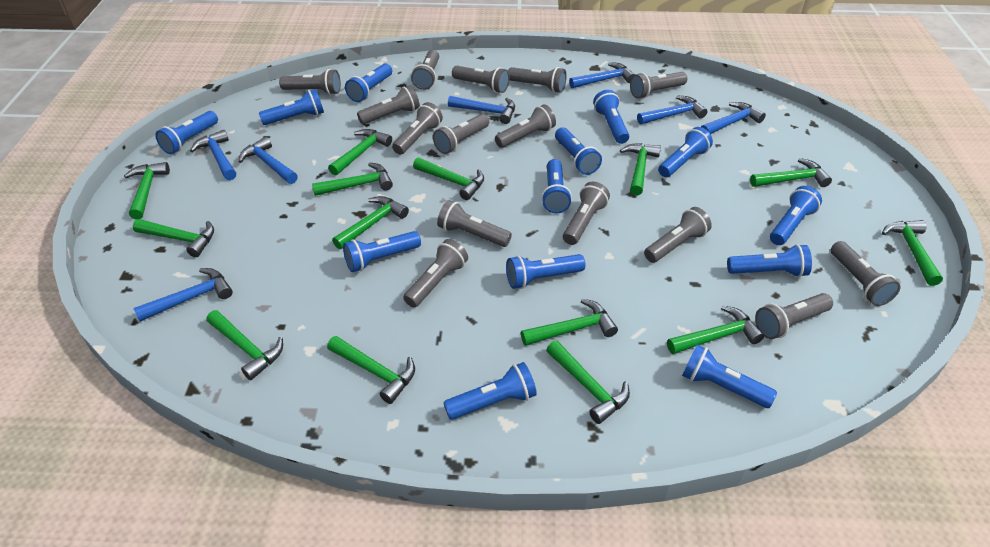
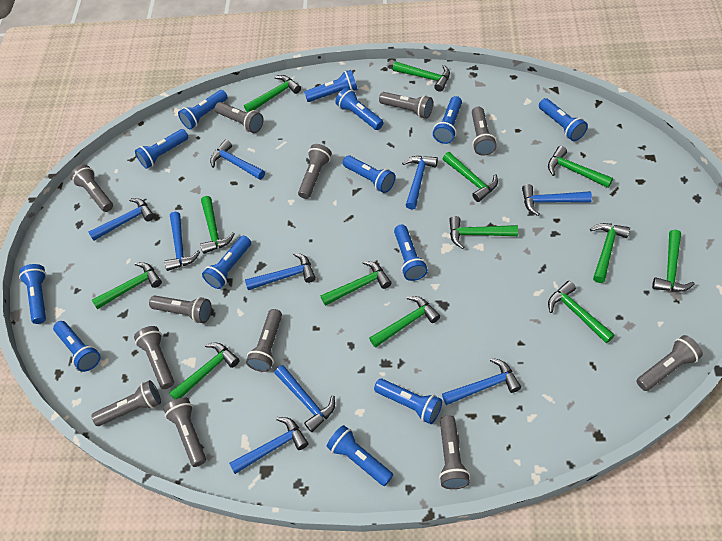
blue hammer: 7 -> 9
green hammer: 14 -> 13
grey flashlight: 15 -> 12

